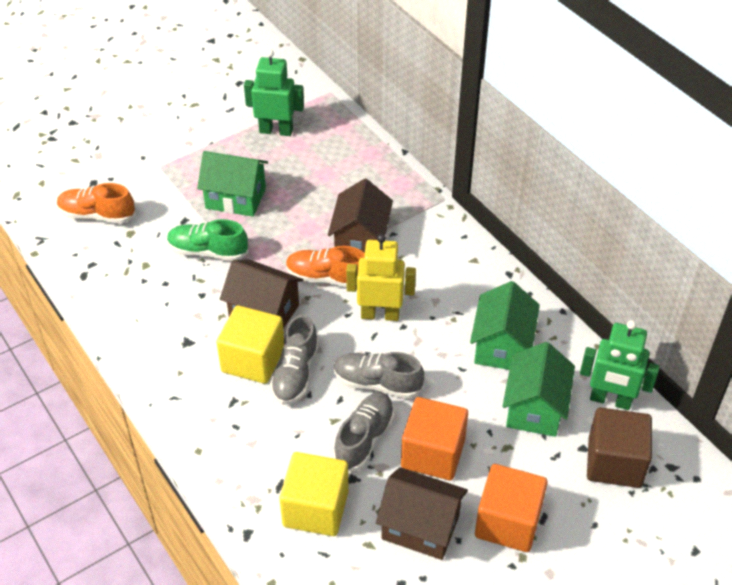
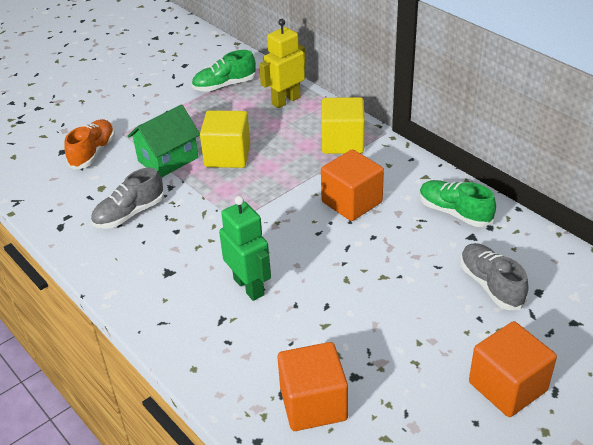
brown cube: 1 -> 0
brown house: 3 -> 0
green house: 3 -> 1
green robot: 2 -> 1
green shoe: 1 -> 2
grey shoe: 3 -> 2
orange cube: 2 -> 3
orange shoe: 2 -> 1

